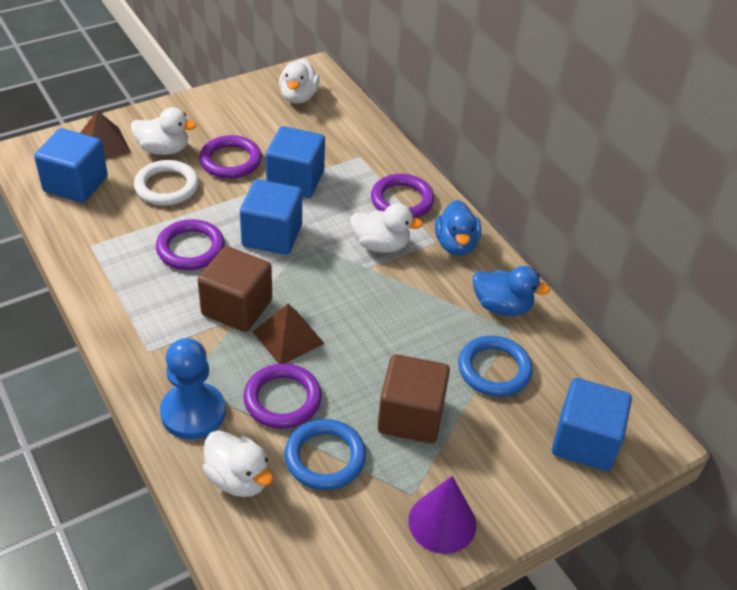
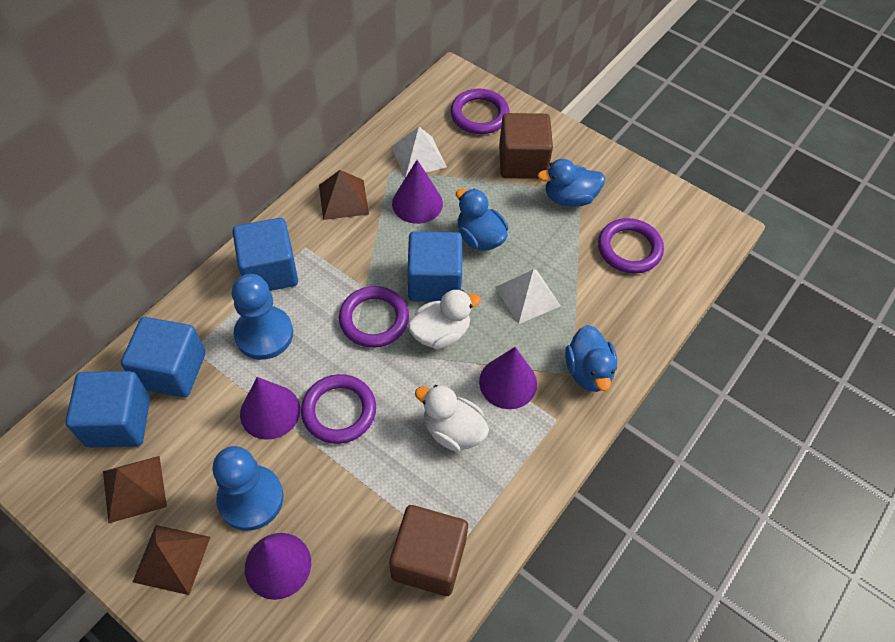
blue duck: 2 -> 3
blue pawn: 1 -> 2
blue ring: 2 -> 0
brown pyramid: 2 -> 3
purple cone: 1 -> 4
white duck: 4 -> 2
white pyramid: 0 -> 2
white ring: 1 -> 0

